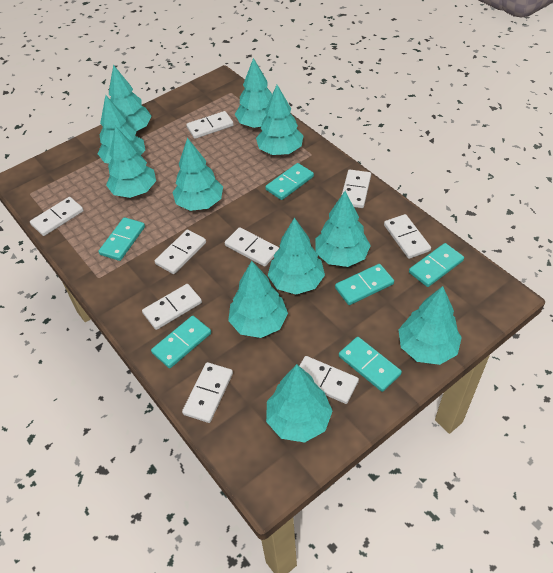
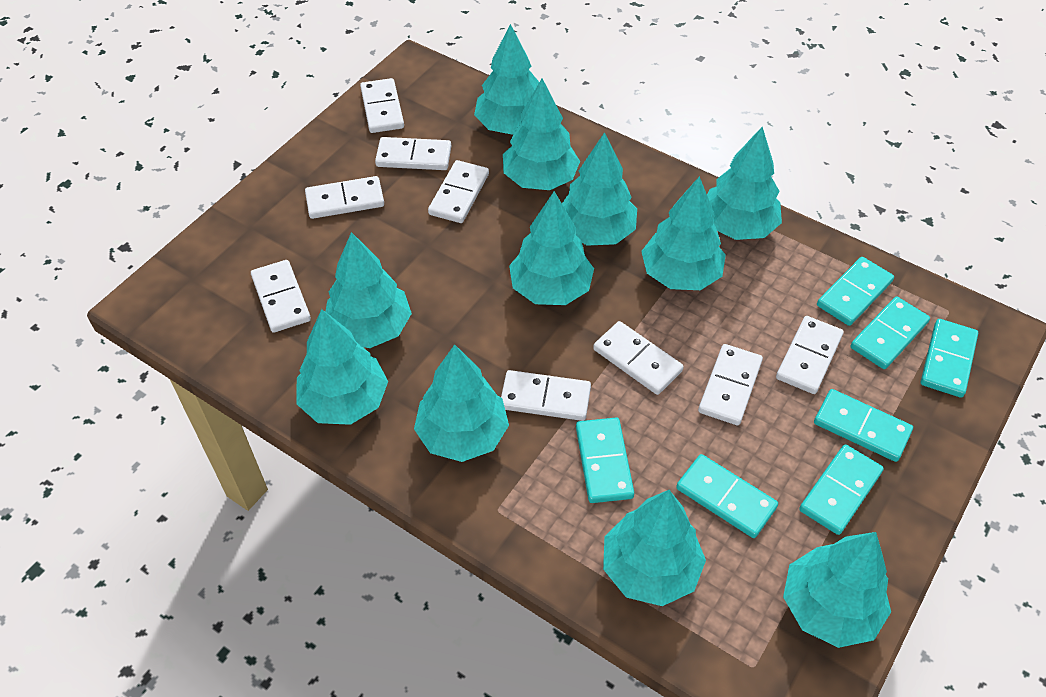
turquoise domino: 6 -> 7

